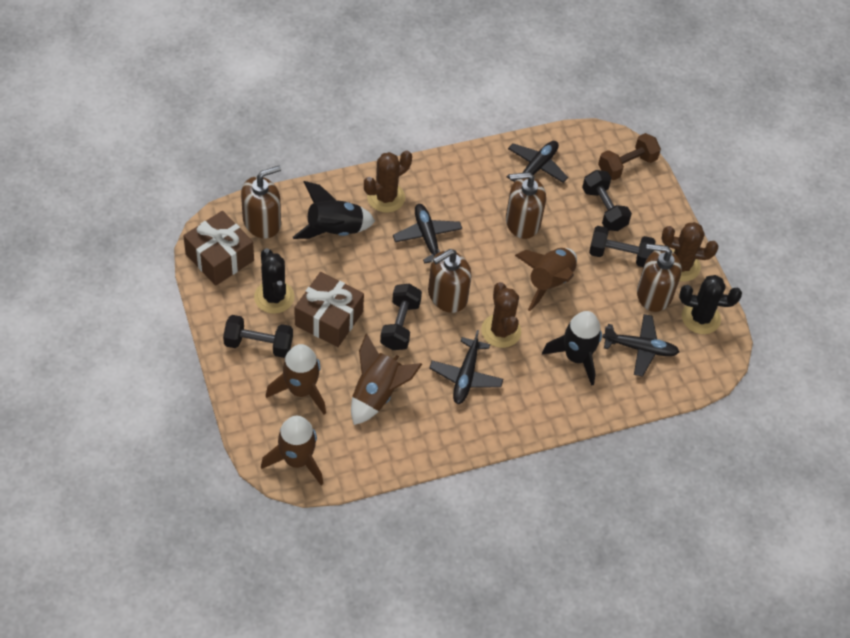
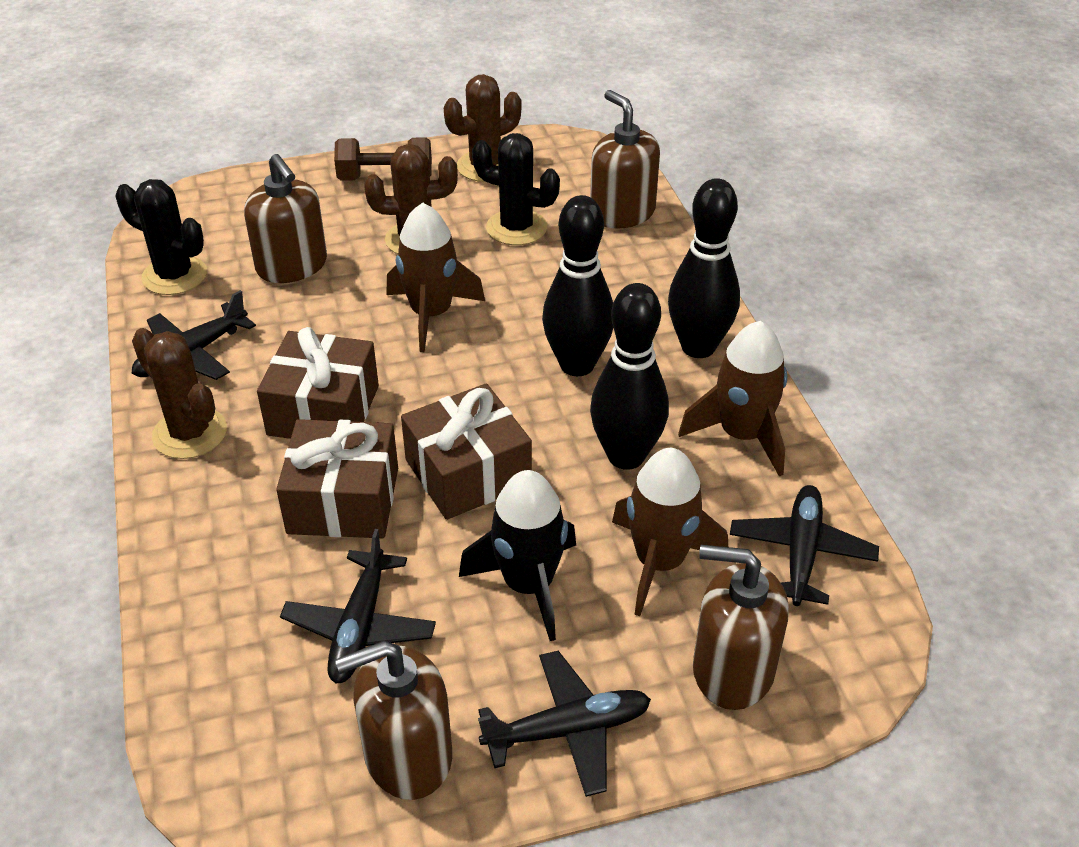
black bowling pin: 0 -> 3
black dumbbell: 4 -> 0
black rocket: 2 -> 1
brown gift: 2 -> 3
brown rocket: 4 -> 3

